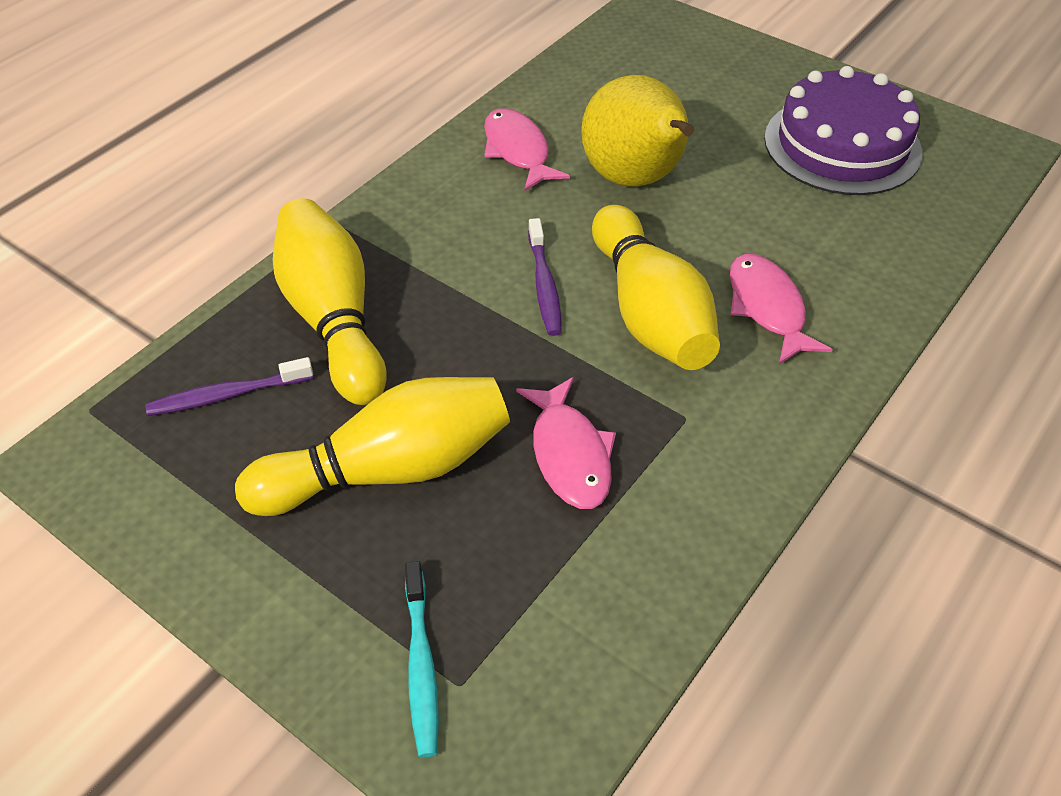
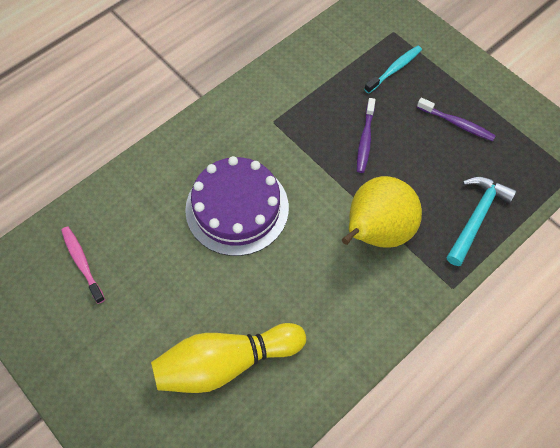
pink fish: 3 -> 0
pink toothbrush: 0 -> 1
turquoise hammer: 0 -> 1
yellow bowling pin: 3 -> 1

